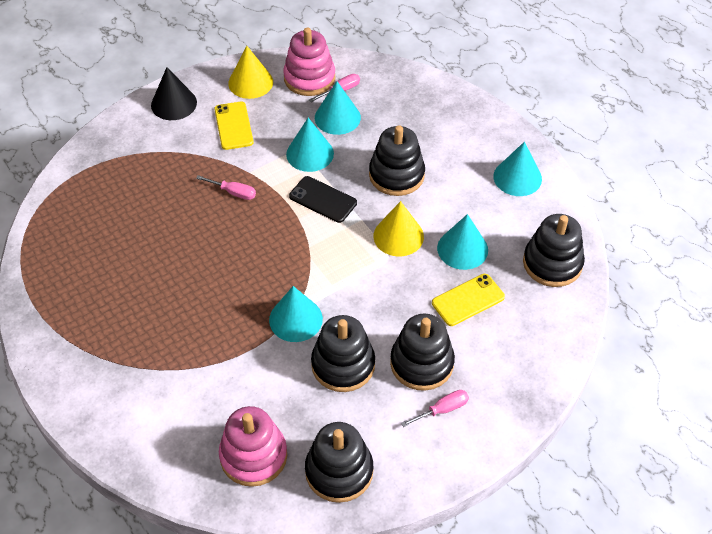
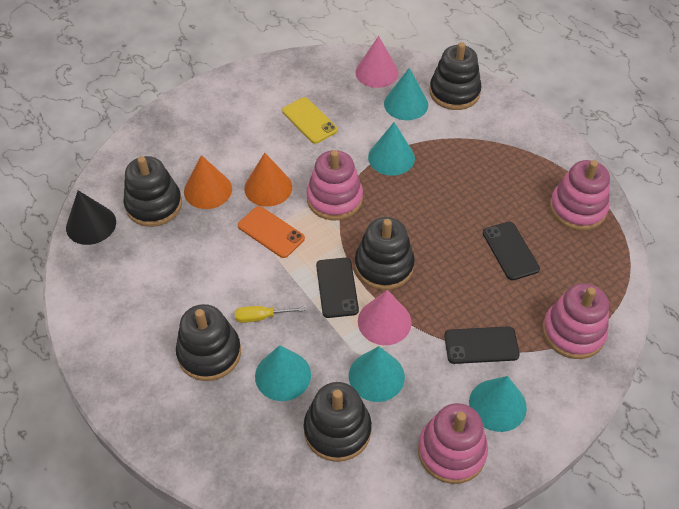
black phone: 1 -> 3
orange cone: 0 -> 2
orange phone: 0 -> 1
pink cone: 0 -> 2
pink screwdriver: 3 -> 0
pink stacking toy: 2 -> 4
yellow cone: 2 -> 0
yellow phone: 2 -> 1
yellow screwdriver: 0 -> 1

